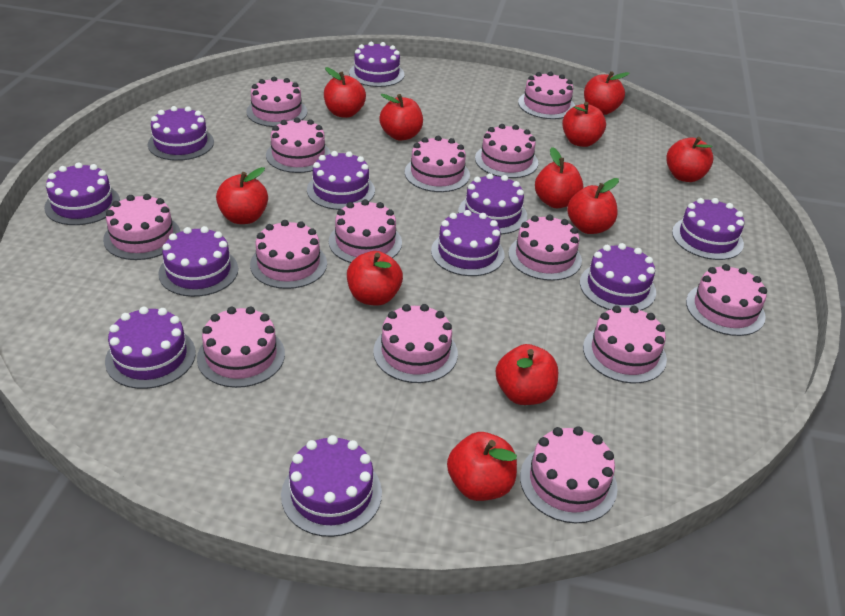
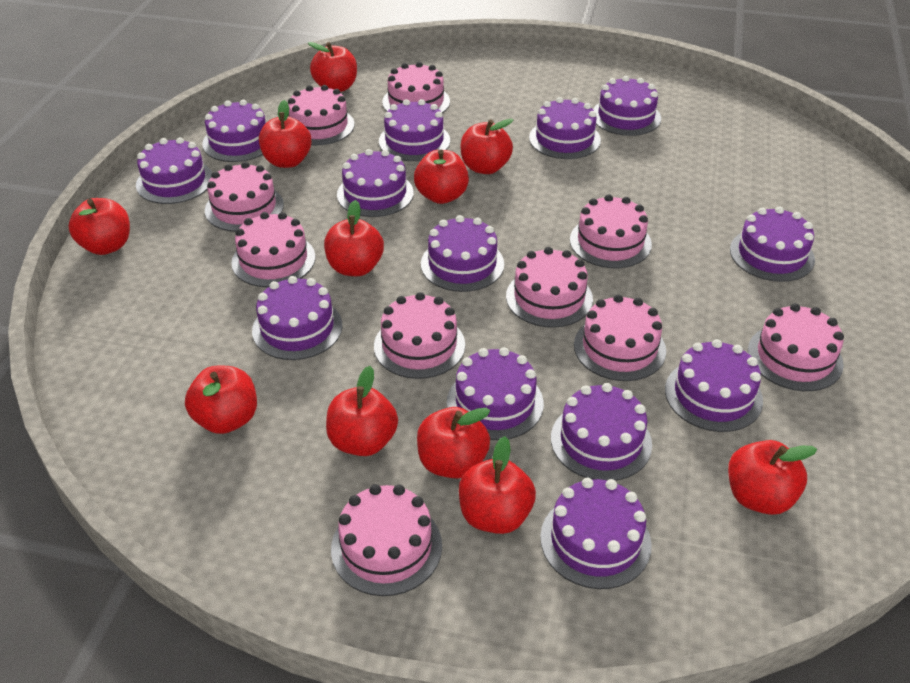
pink cake: 14 -> 10
purple cake: 11 -> 13

